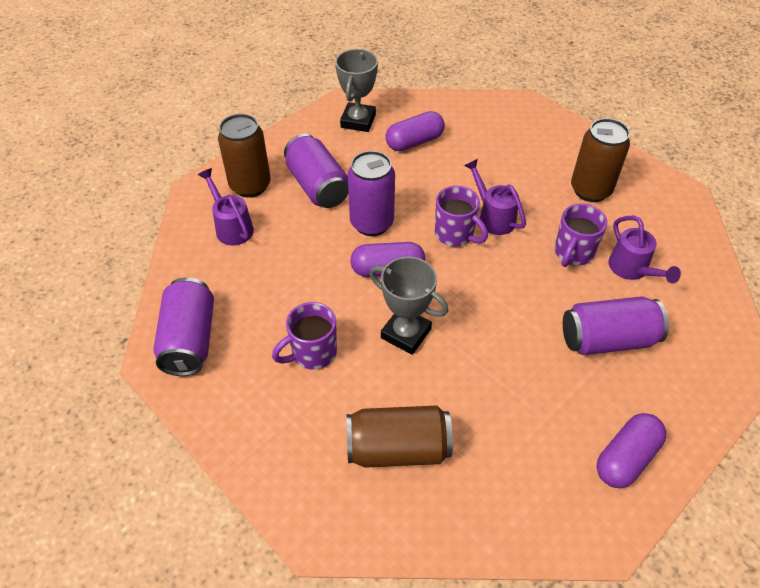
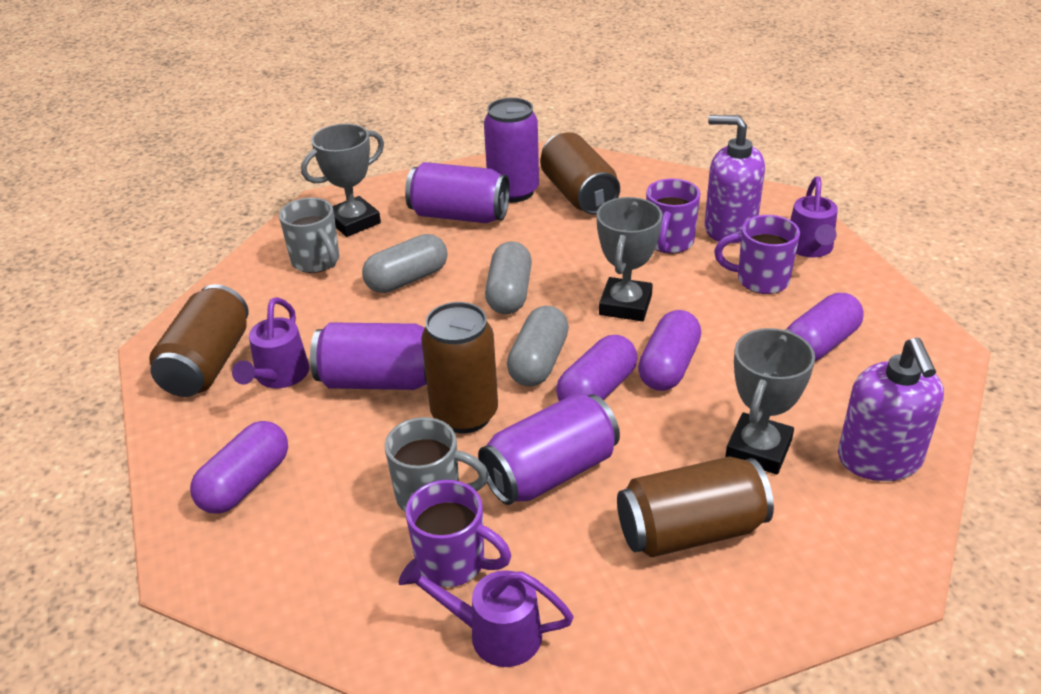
brown can: 3 -> 4
grey capsule: 0 -> 3
grey mug: 0 -> 2
grey trophy: 2 -> 3
purple capsule: 3 -> 4
purple soap dispenser: 0 -> 2

